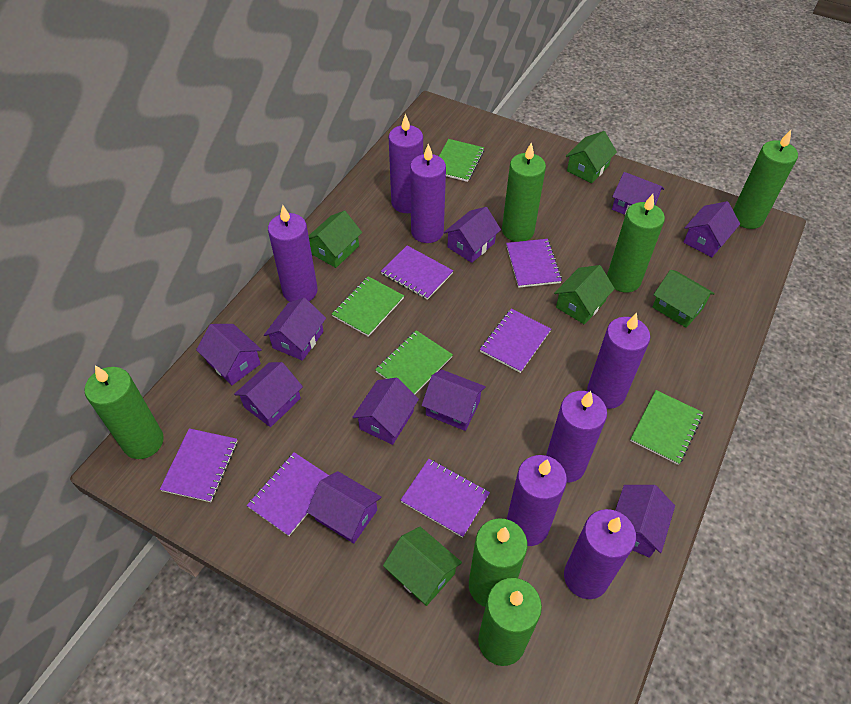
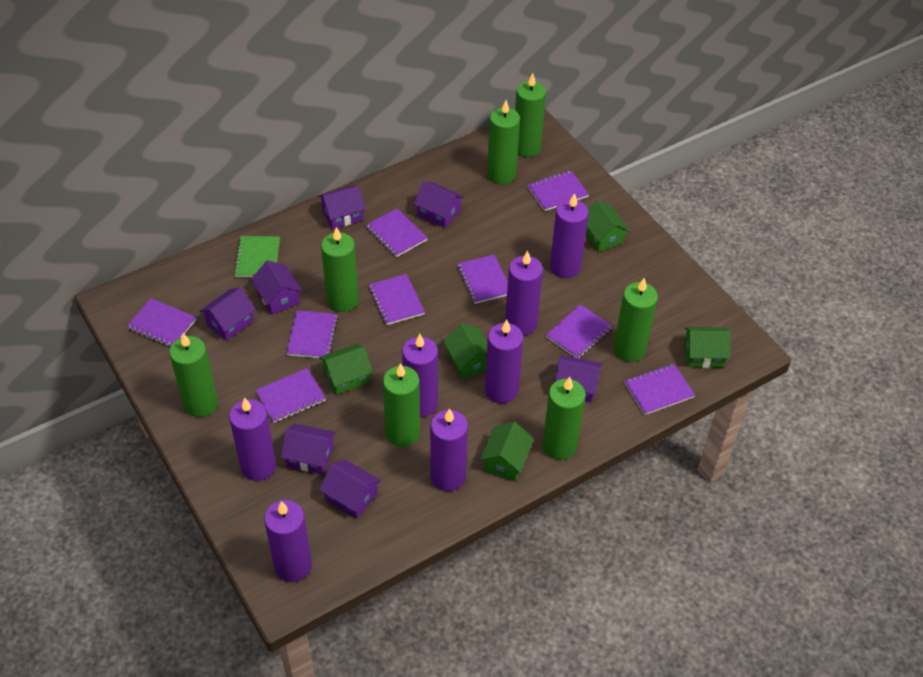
green candle: 6 -> 7
green notebook: 4 -> 1
purple house: 10 -> 7
purple notebook: 6 -> 9

